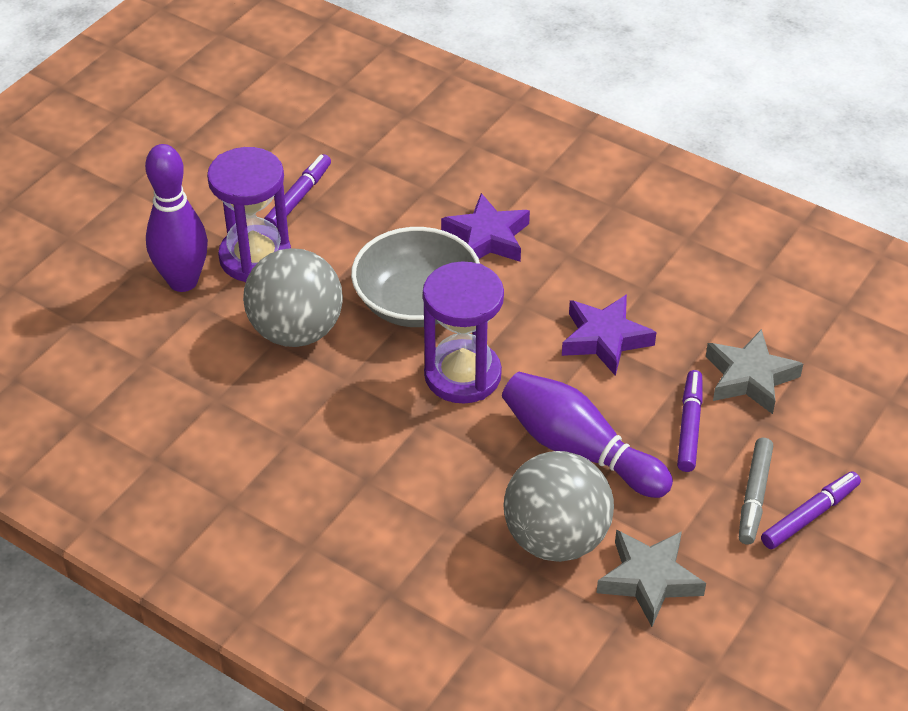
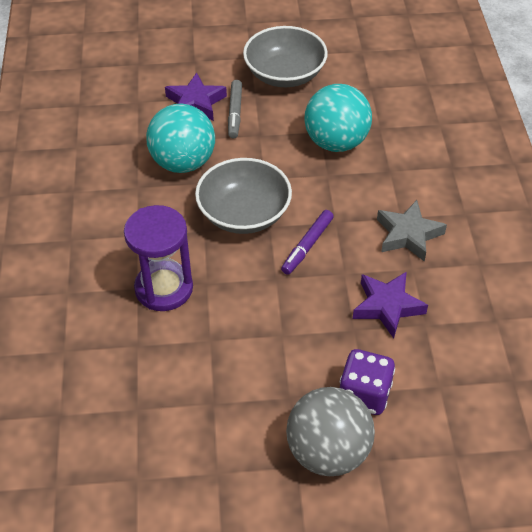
grey ball: 2 -> 1
grey bowl: 1 -> 2
grey star: 2 -> 1
purple bowling pin: 2 -> 0
purple dice: 0 -> 1
purple hourglass: 2 -> 1
purple marker: 3 -> 1
turquoise ball: 0 -> 2

